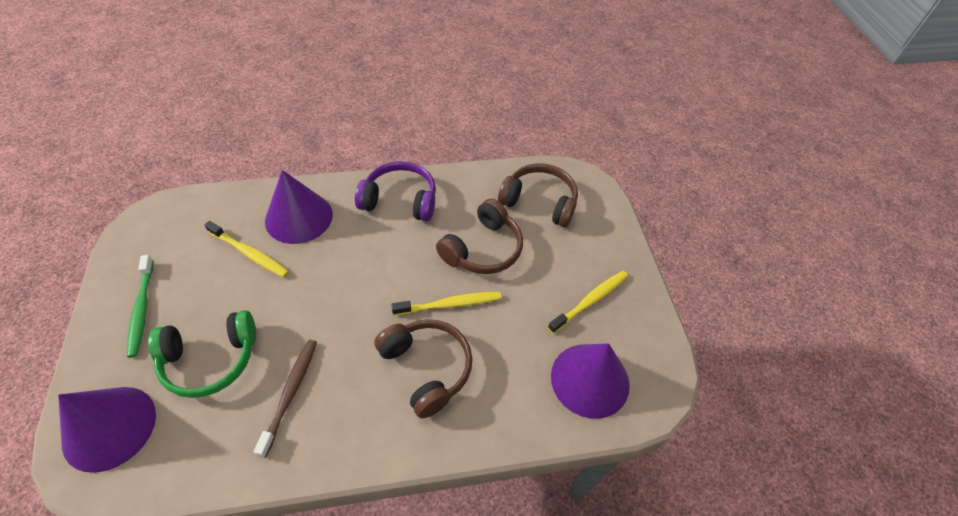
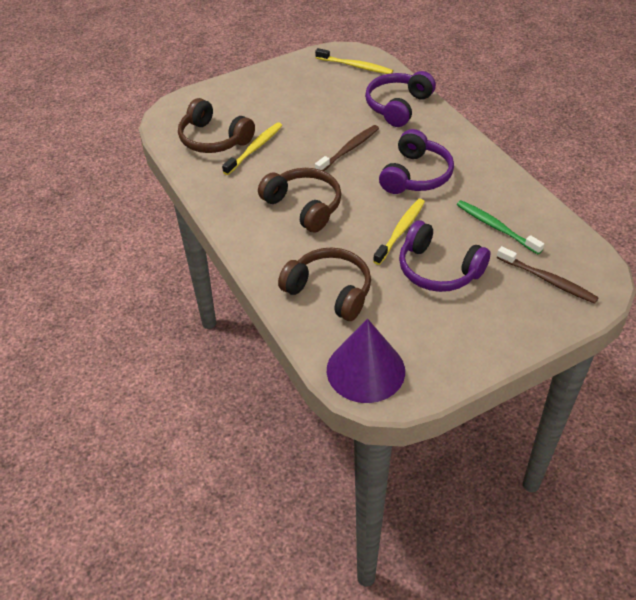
brown toothbrush: 1 -> 2
green headphones: 1 -> 0
purple cone: 3 -> 1
purple headphones: 1 -> 3

